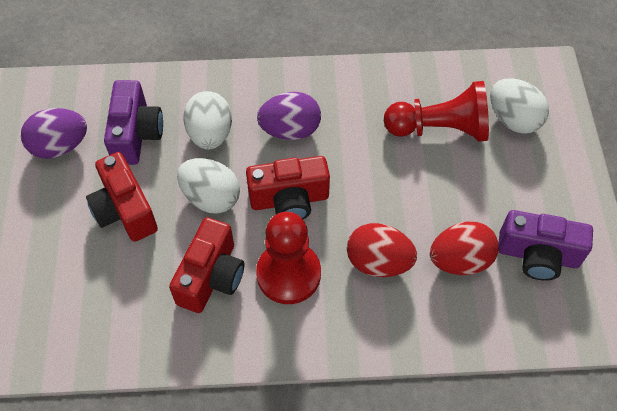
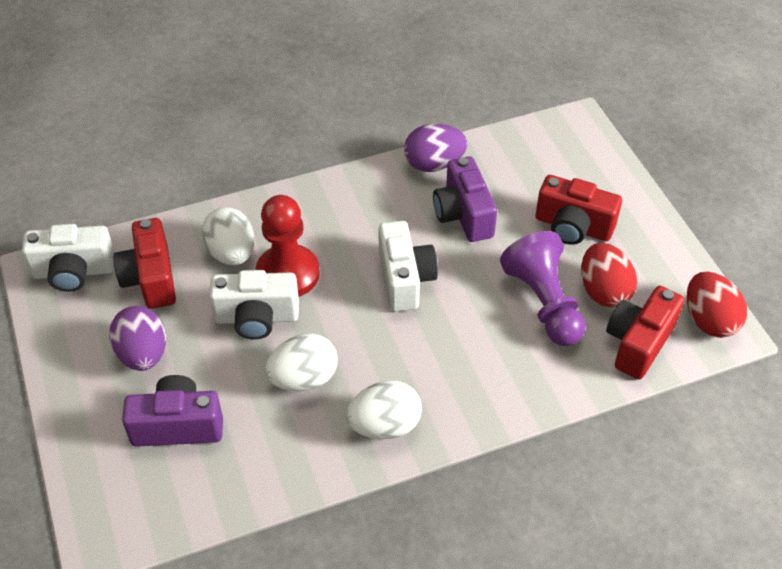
purple pawn: 0 -> 1
red pawn: 2 -> 1
white camera: 0 -> 3

